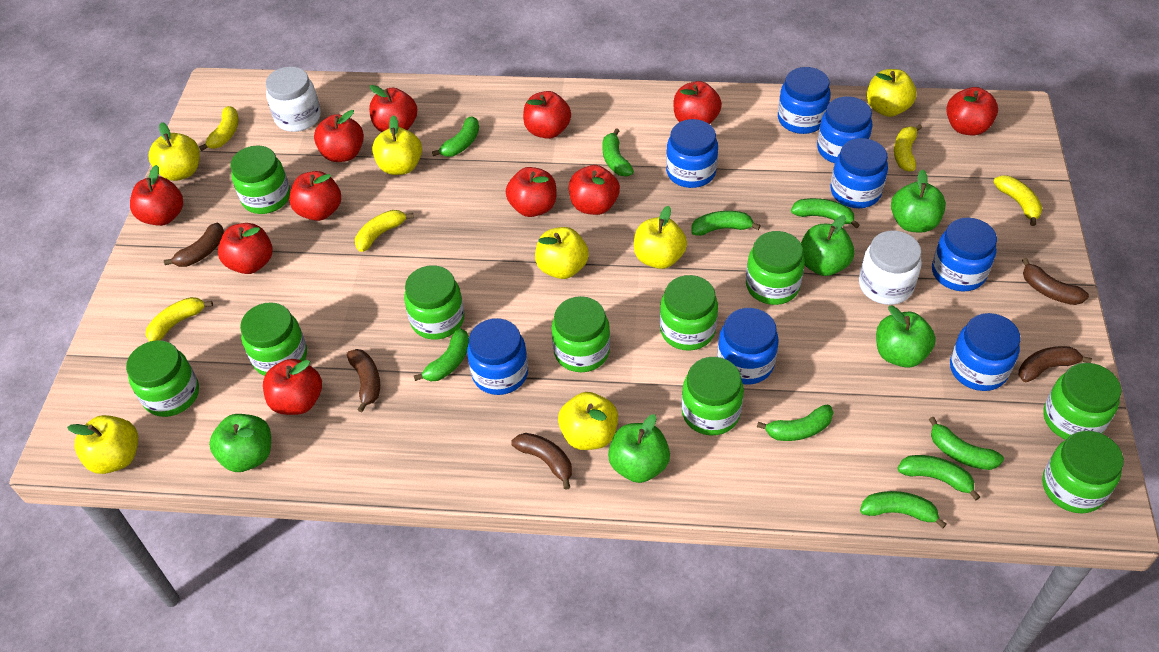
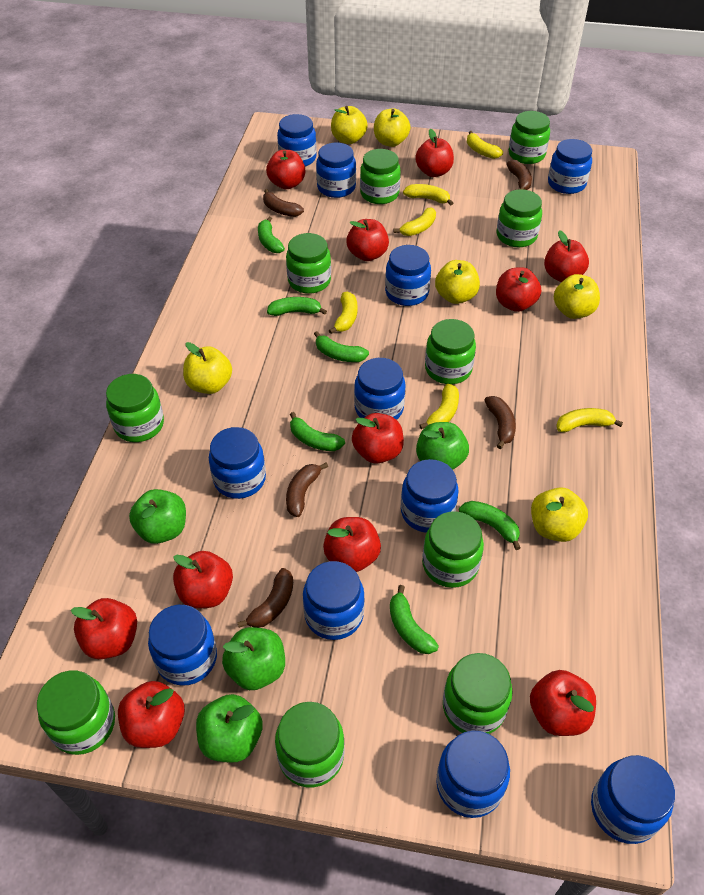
blue jar: 8 -> 11
green apple: 5 -> 4
green banana: 9 -> 6
white jar: 2 -> 0
yellow apple: 7 -> 6
yellow banana: 5 -> 6

